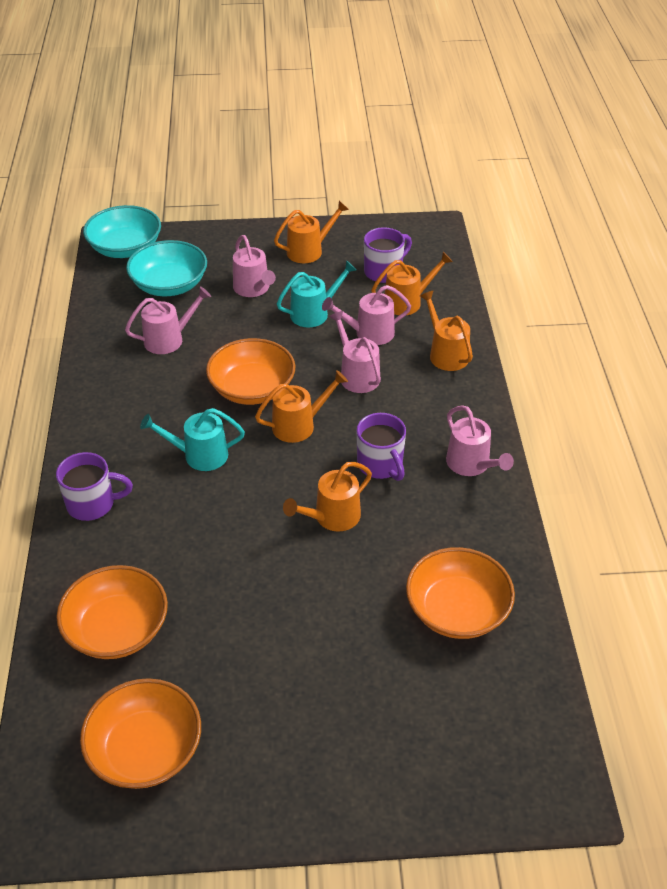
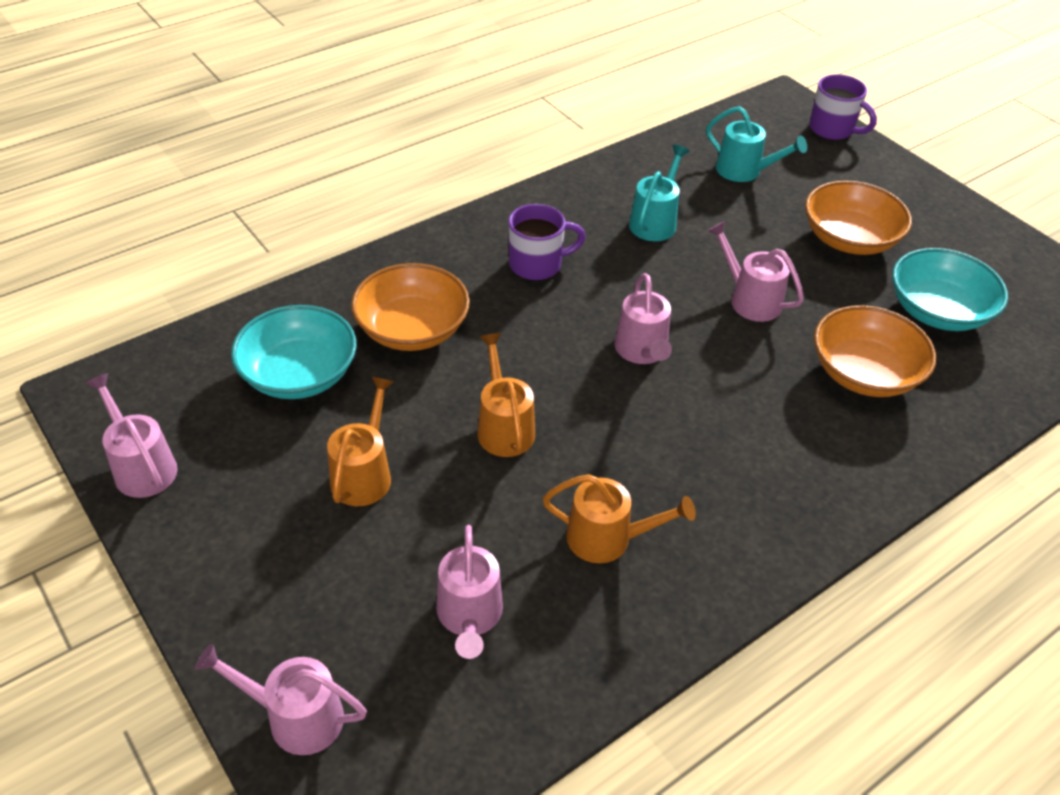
orange bowl: 4 -> 3
orange watering can: 5 -> 3
purple mug: 3 -> 2

